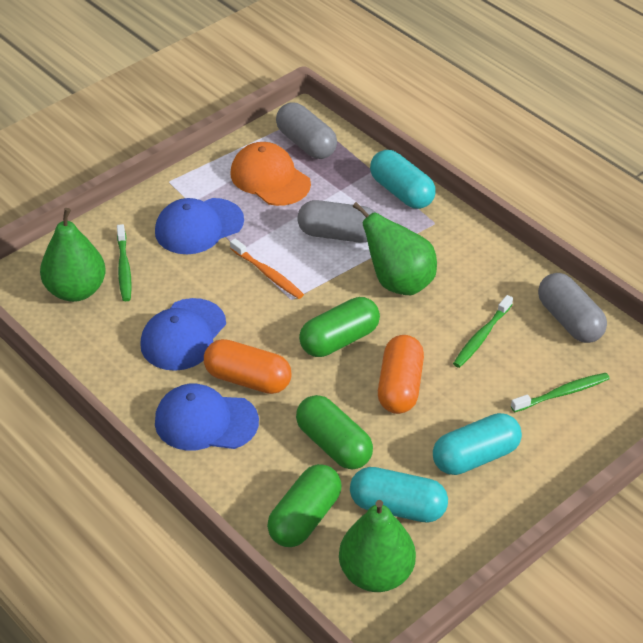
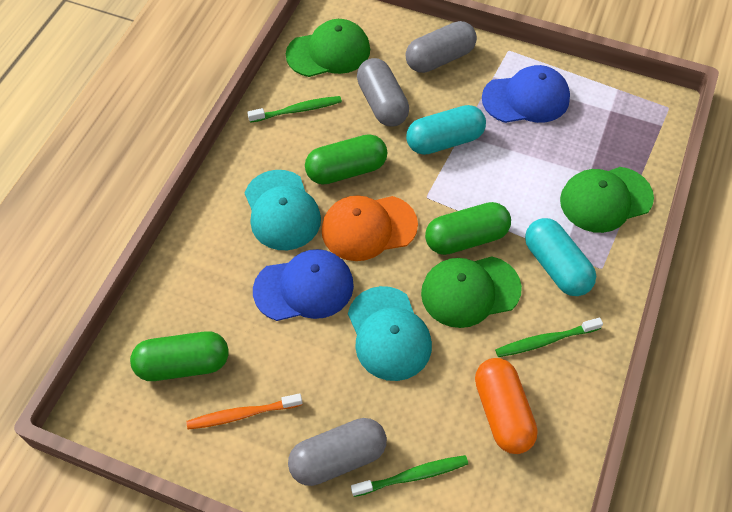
blue cap: 3 -> 2
green cap: 0 -> 3
green pear: 3 -> 0
orange capsule: 2 -> 1
turquoise cap: 0 -> 2
turquoise capsule: 3 -> 2

